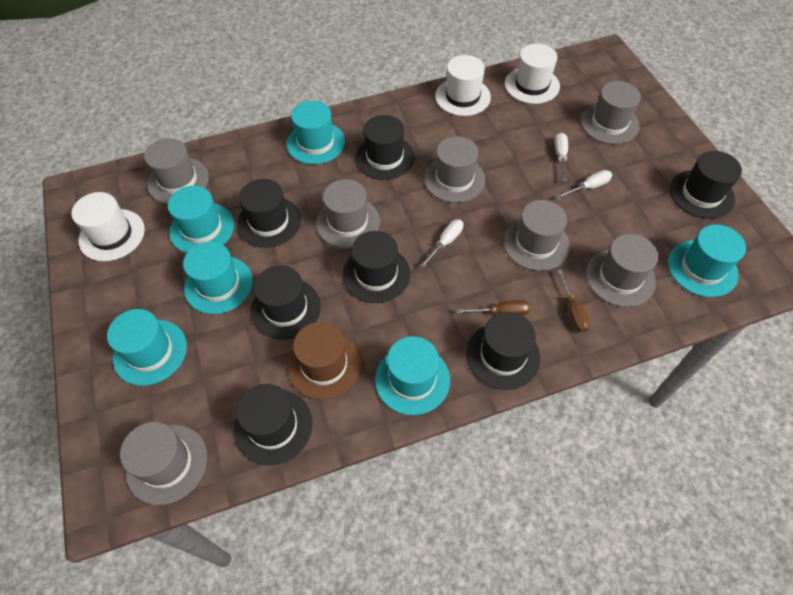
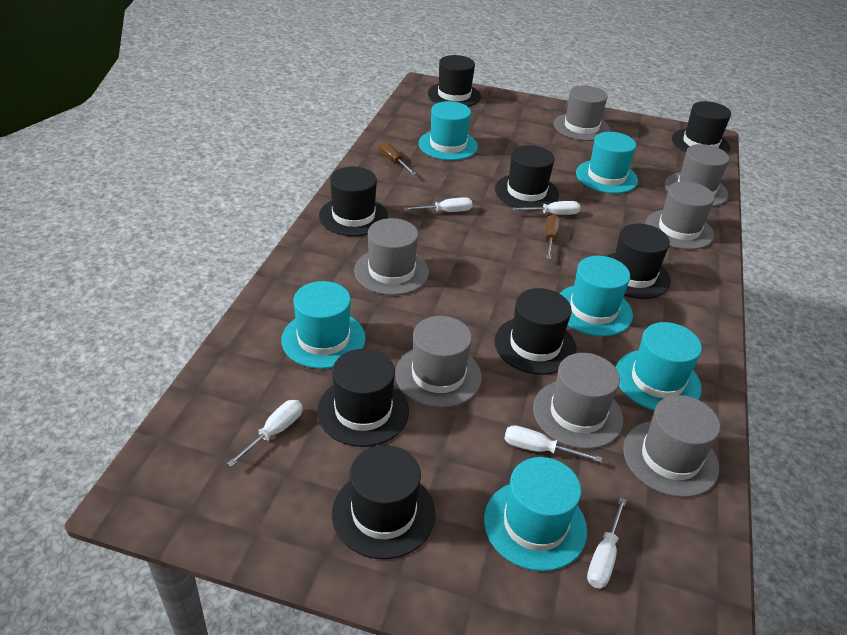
black hat: 7 -> 8
brown hat: 1 -> 0
white hat: 3 -> 0
white screwdriver: 3 -> 5

